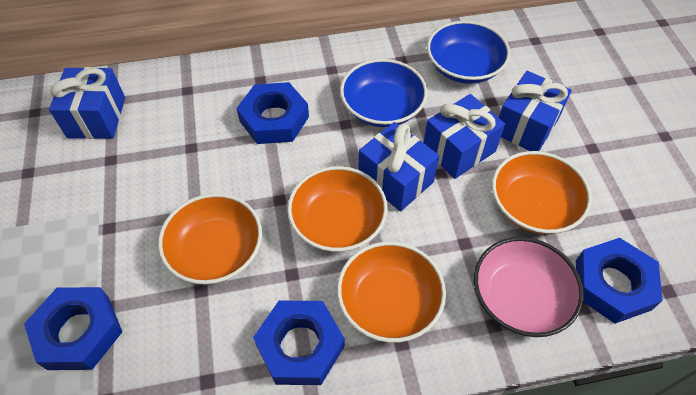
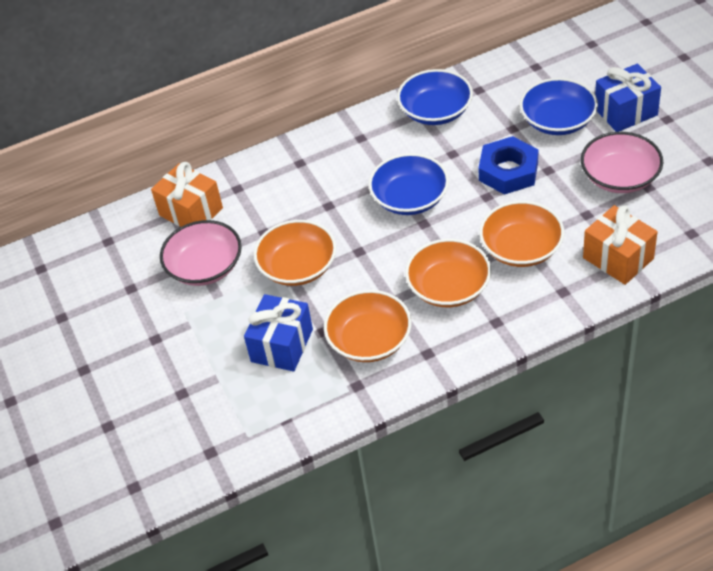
blue bowl: 2 -> 3
blue gift: 4 -> 2
blue nut: 4 -> 1
orange gift: 0 -> 2
pink bowl: 1 -> 2

